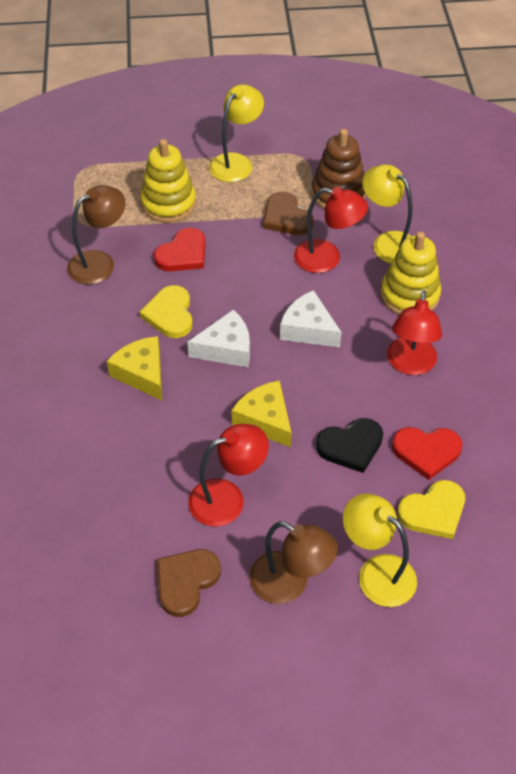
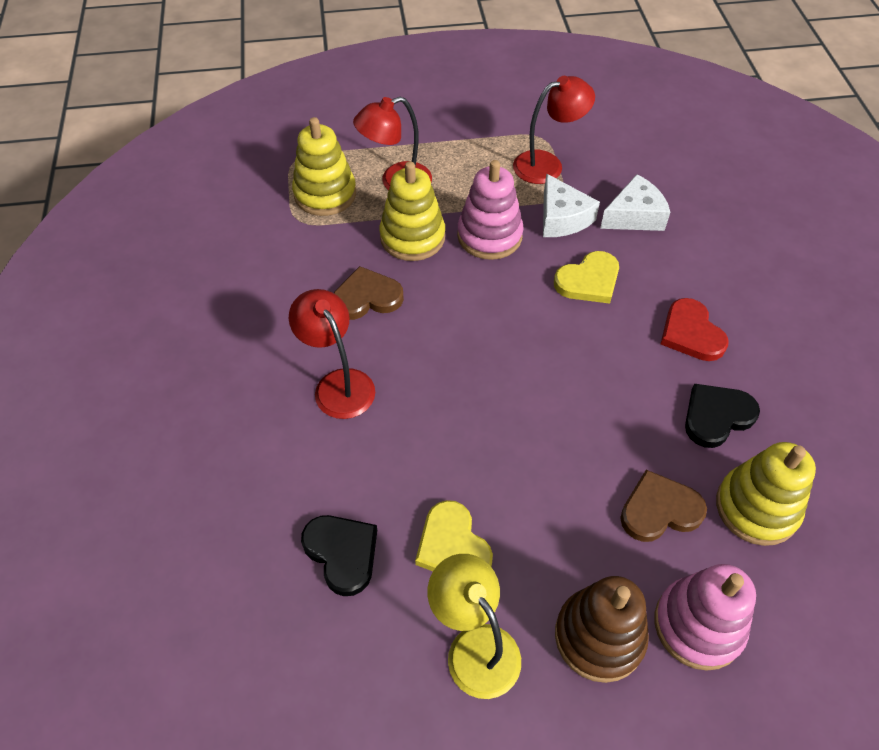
black heart: 1 -> 2
brown lamp: 2 -> 0
pink stacking toy: 0 -> 2
red heart: 2 -> 1
yellow cheese: 2 -> 0
yellow lamp: 3 -> 1
yellow stacking toy: 2 -> 3

